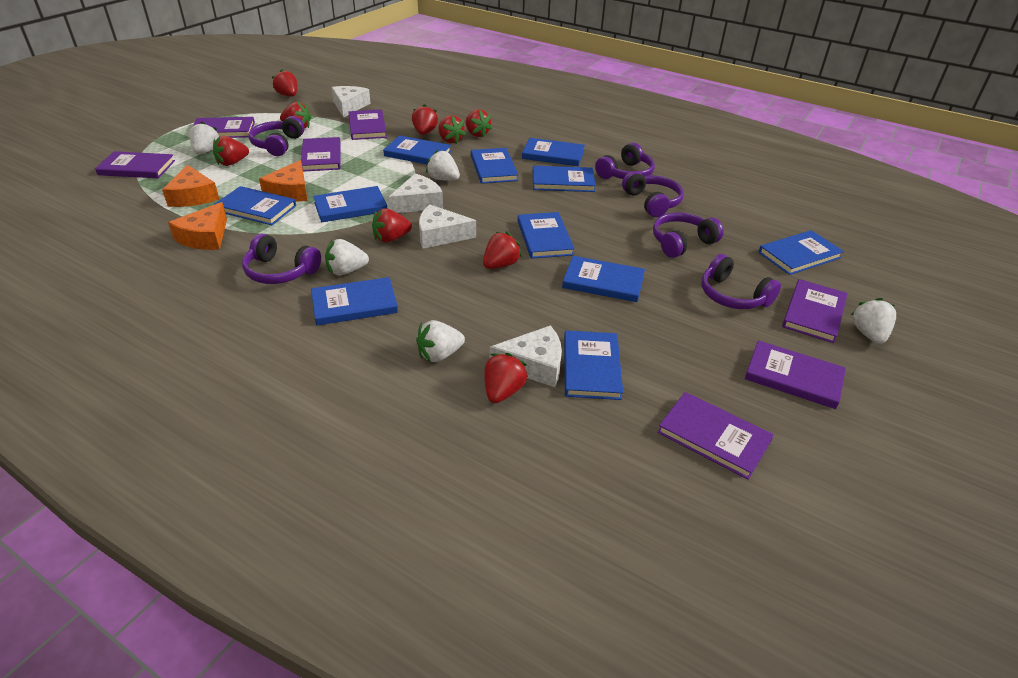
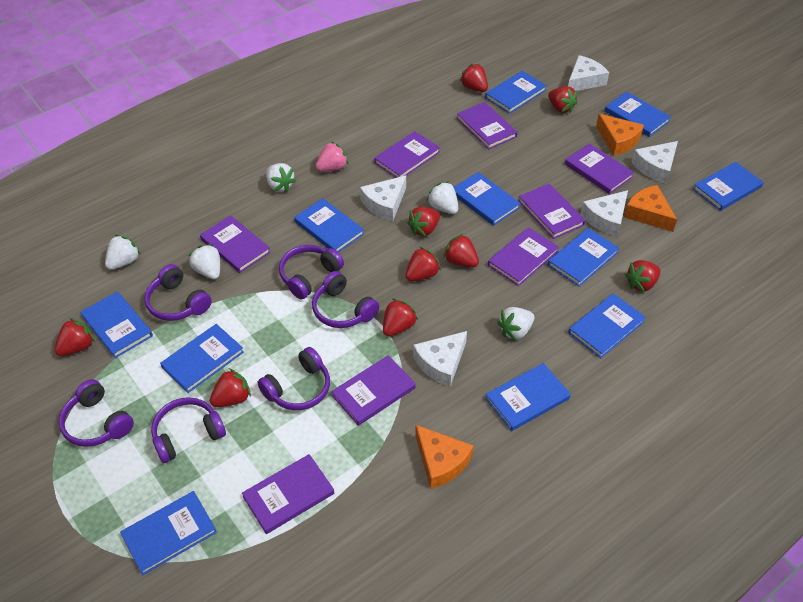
pink strawberry: 0 -> 1
purple book: 7 -> 8
white cheese: 4 -> 5

